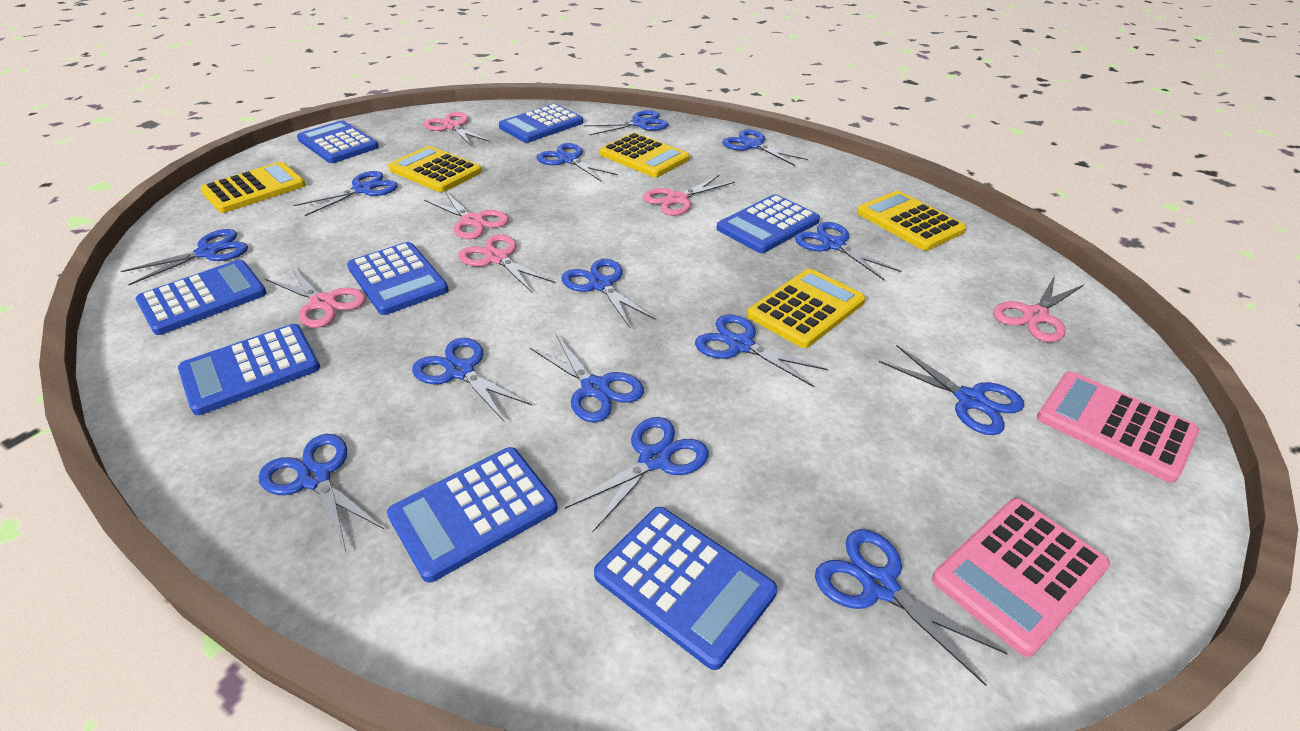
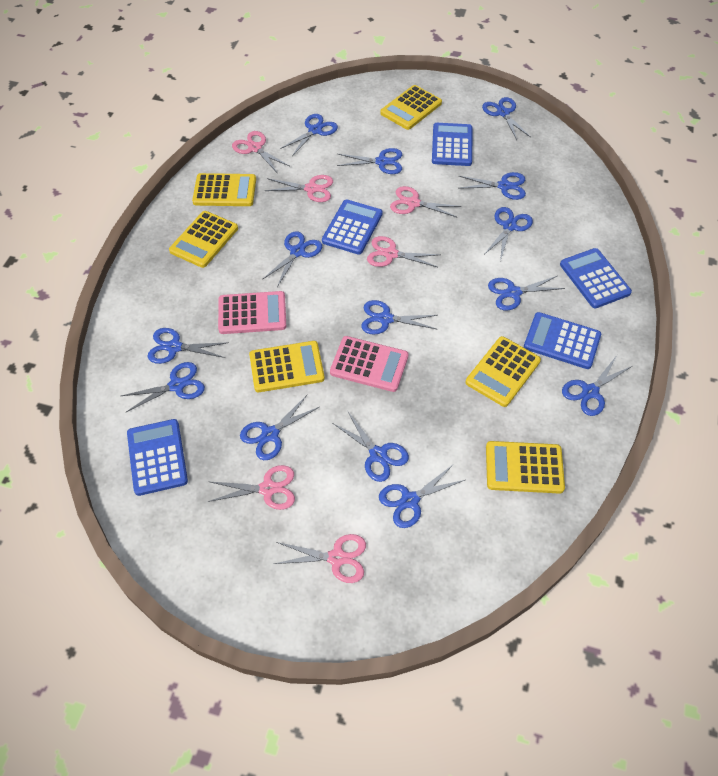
blue calculator: 8 -> 5
yellow calculator: 5 -> 6

